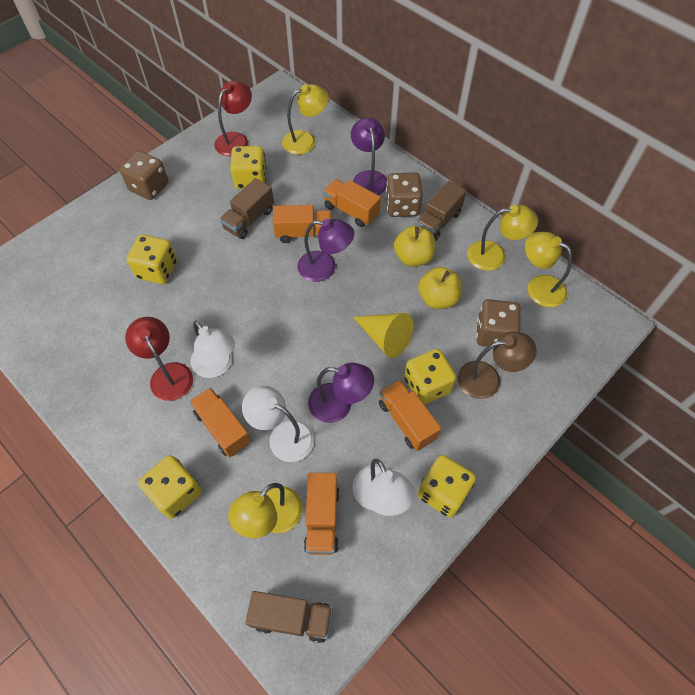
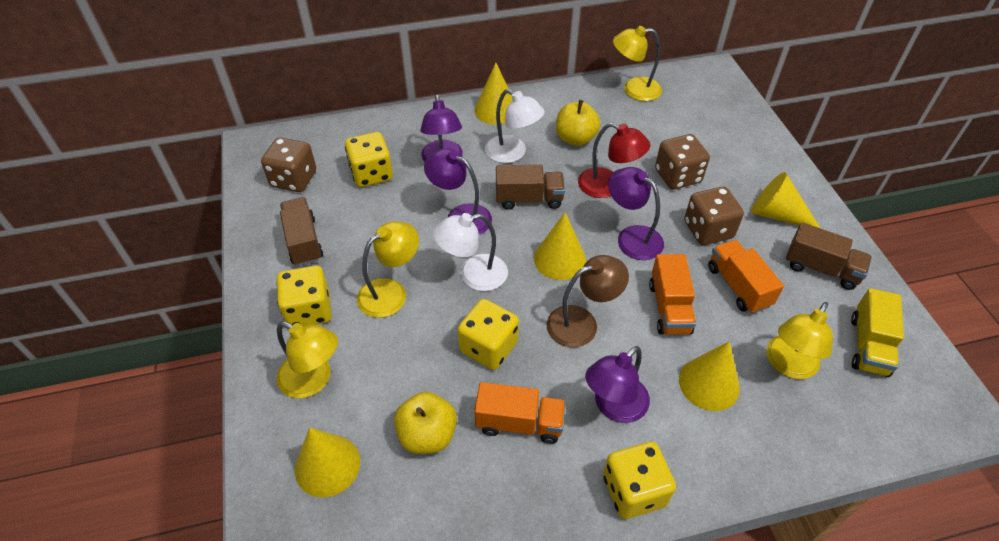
orange truck: 5 -> 3
purple lamp: 3 -> 4
red lamp: 2 -> 1
white lamp: 3 -> 2
yellow cone: 1 -> 5
yellow dice: 5 -> 4
yellow truck: 0 -> 1

